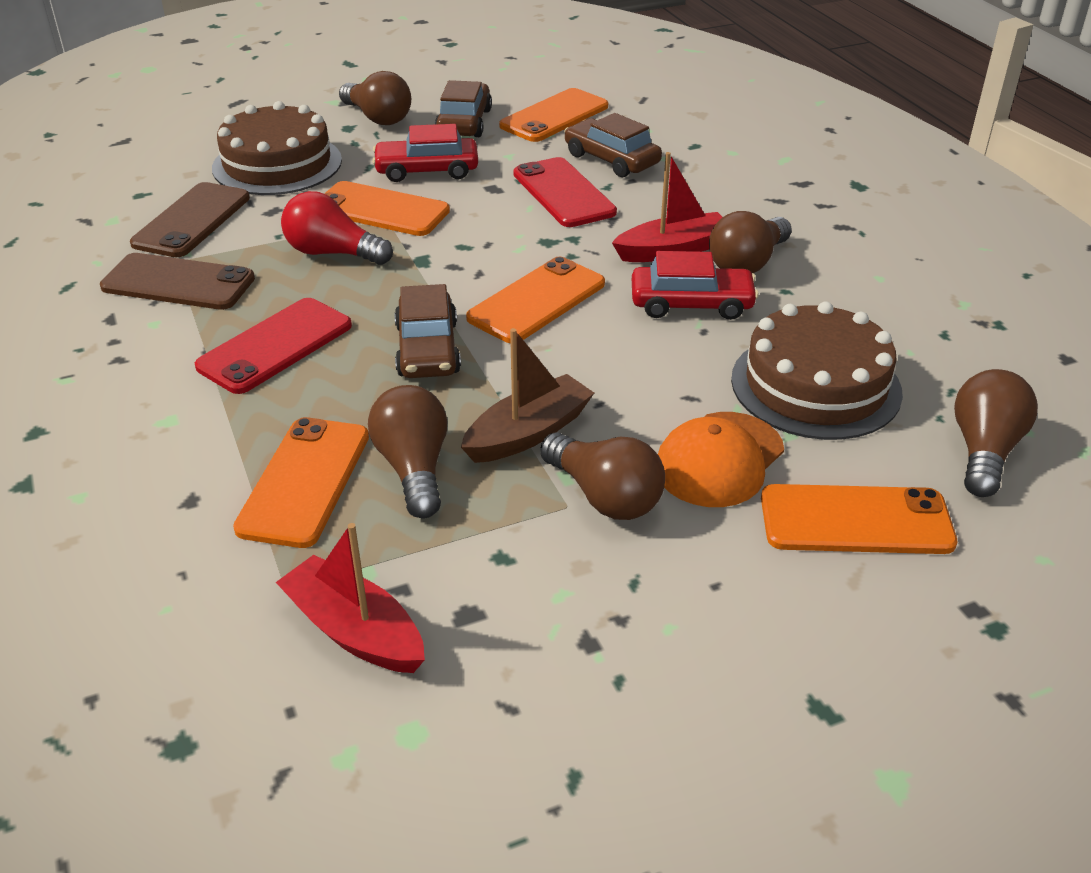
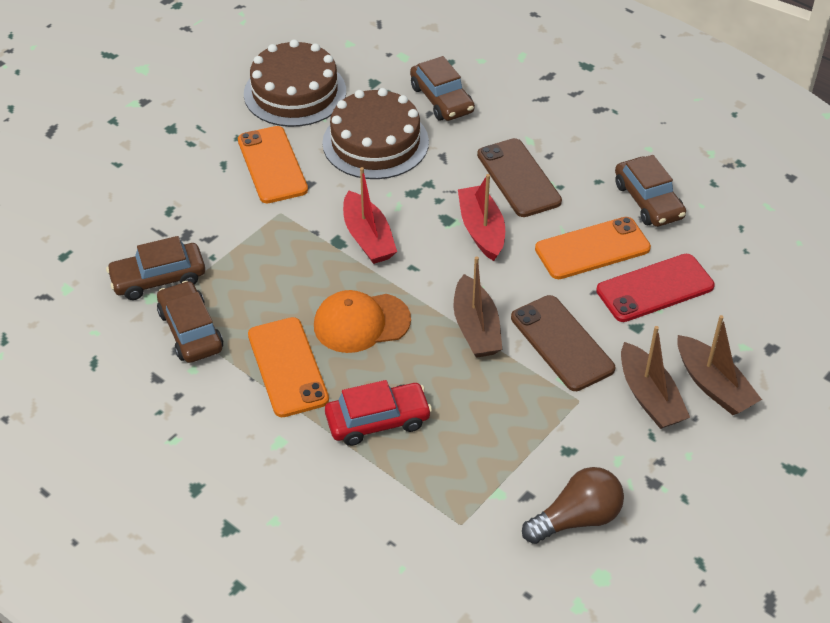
brown boat: 1 -> 3
brown car: 3 -> 4
brown light bulb: 5 -> 1
orange phone: 5 -> 3
red car: 2 -> 1
red light bulb: 1 -> 0
red phone: 2 -> 1

